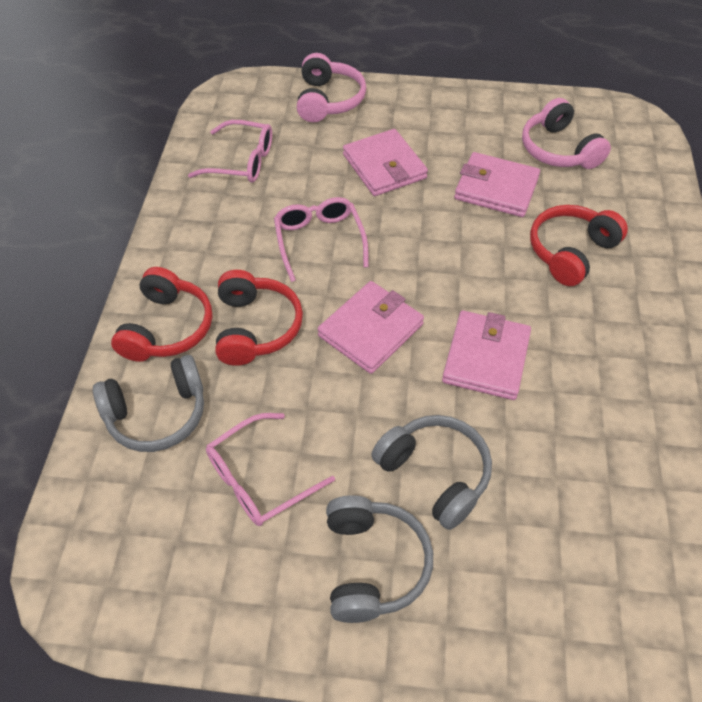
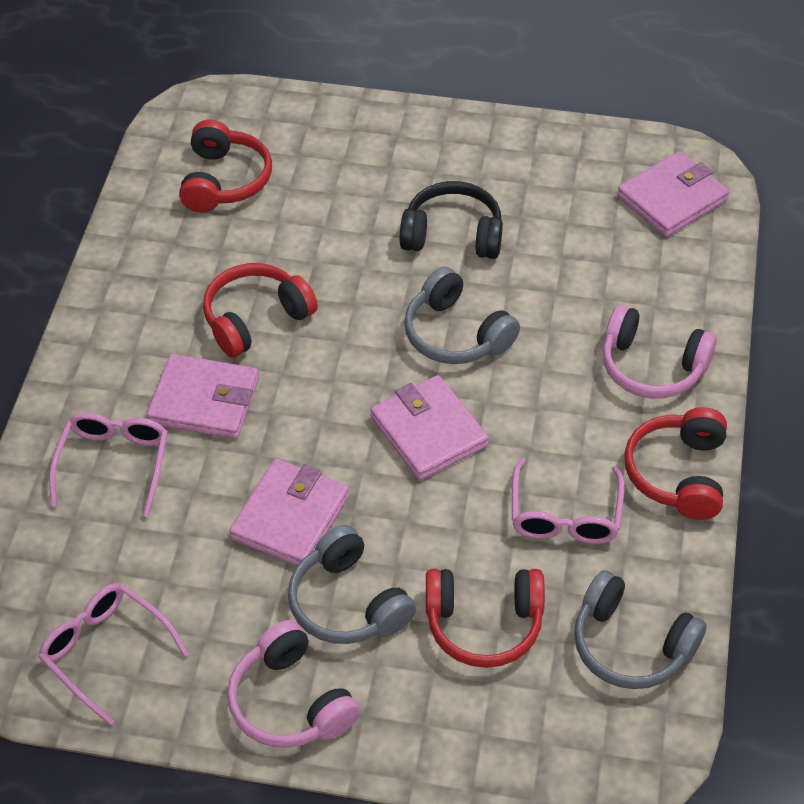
black headphones: 0 -> 1
red headphones: 3 -> 4

